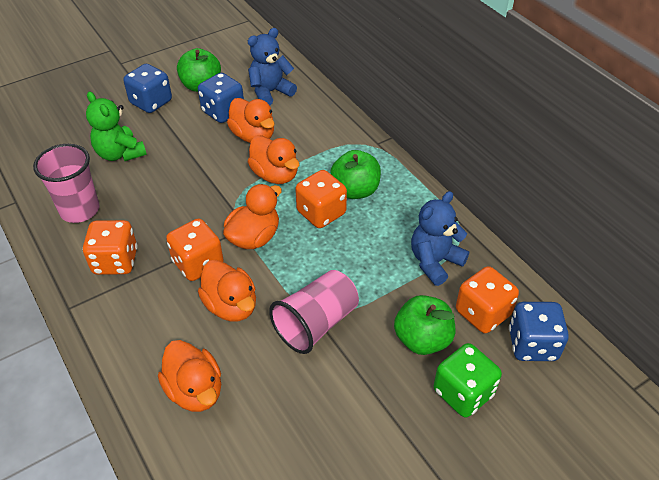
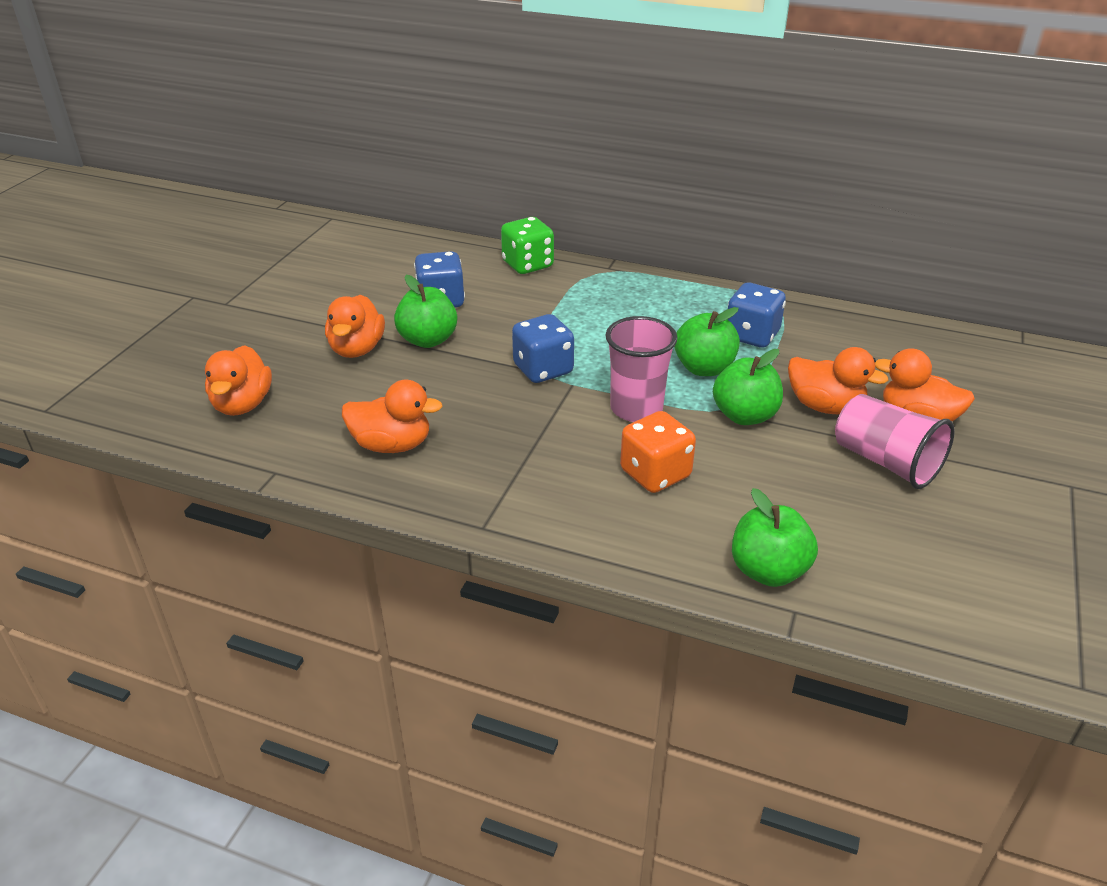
blue teddy bear: 2 -> 0
green apple: 3 -> 4
green teddy bear: 1 -> 0
orange dice: 4 -> 1

